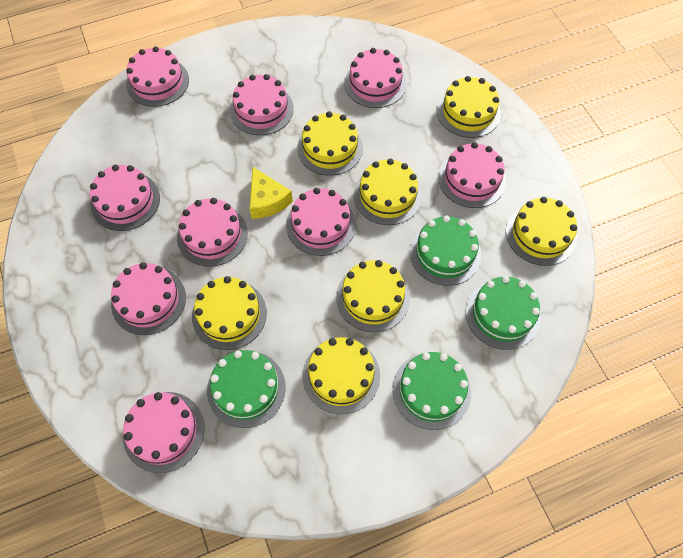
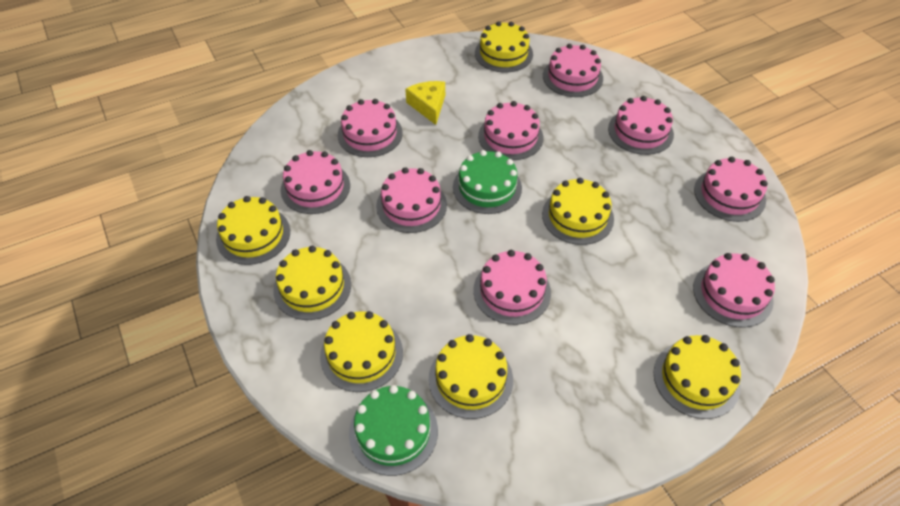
green cake: 4 -> 2

